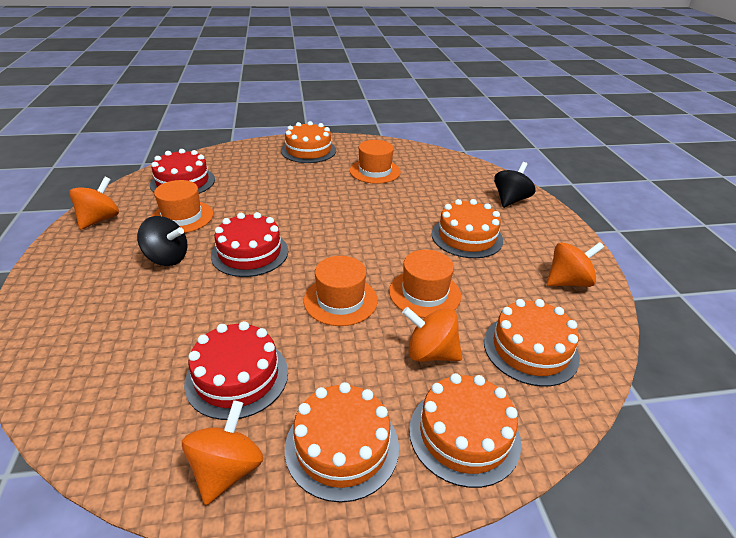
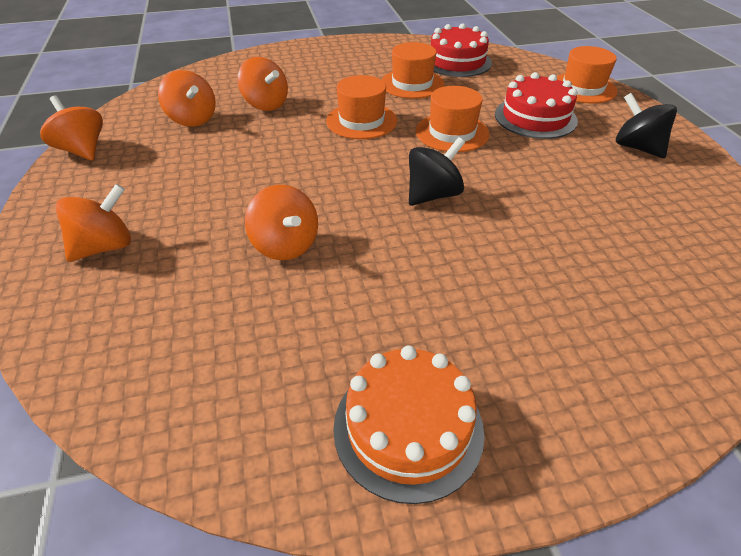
orange cake: 5 -> 1
orange spinning top: 4 -> 5
red cake: 3 -> 2

